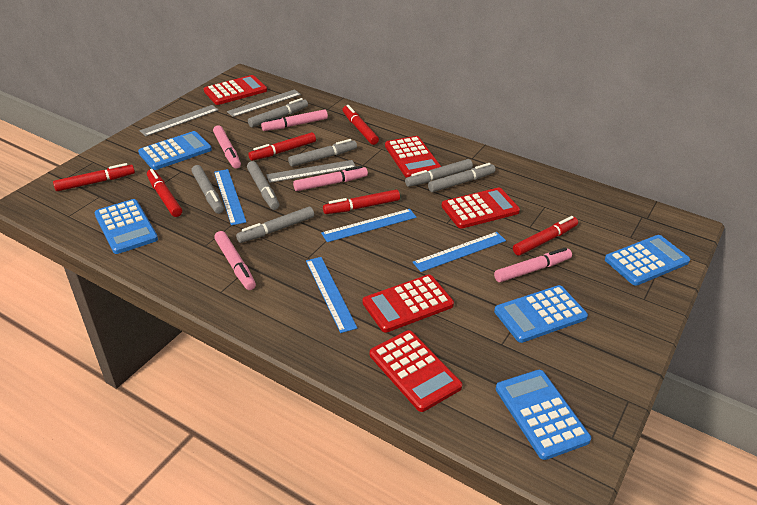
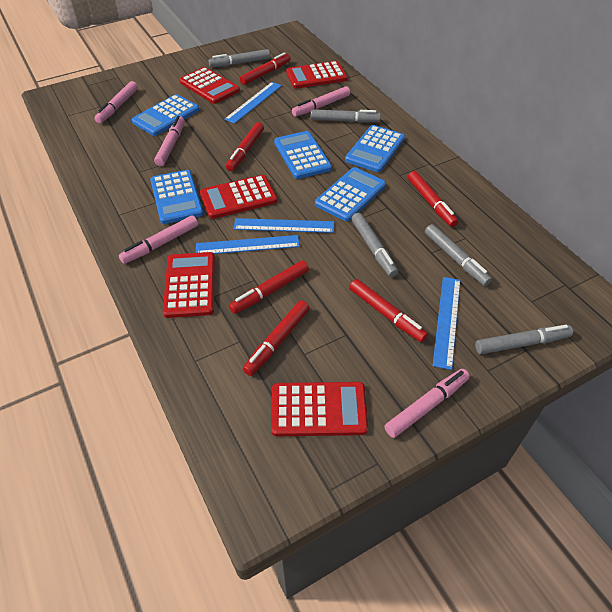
grey marker: 7 -> 5
grey ruler: 3 -> 0

